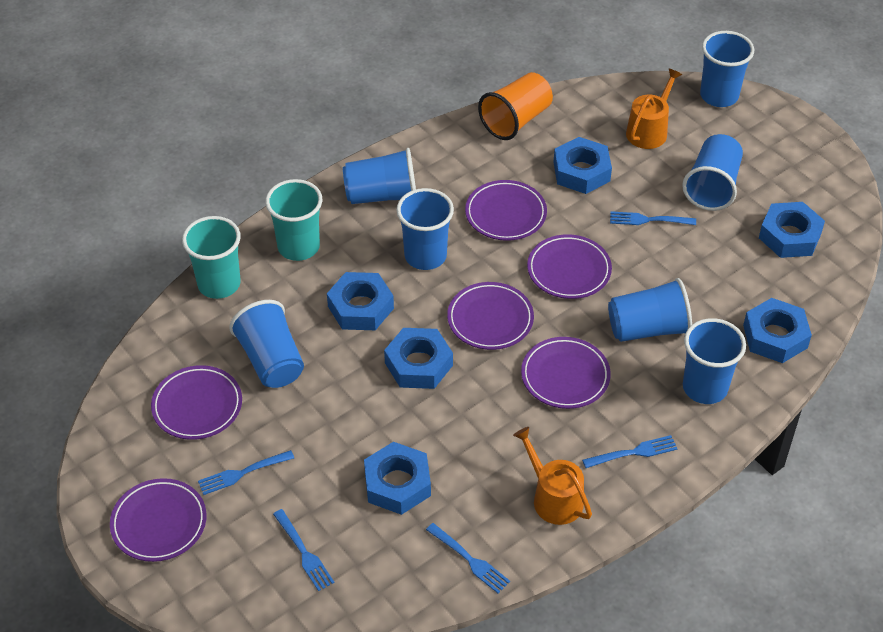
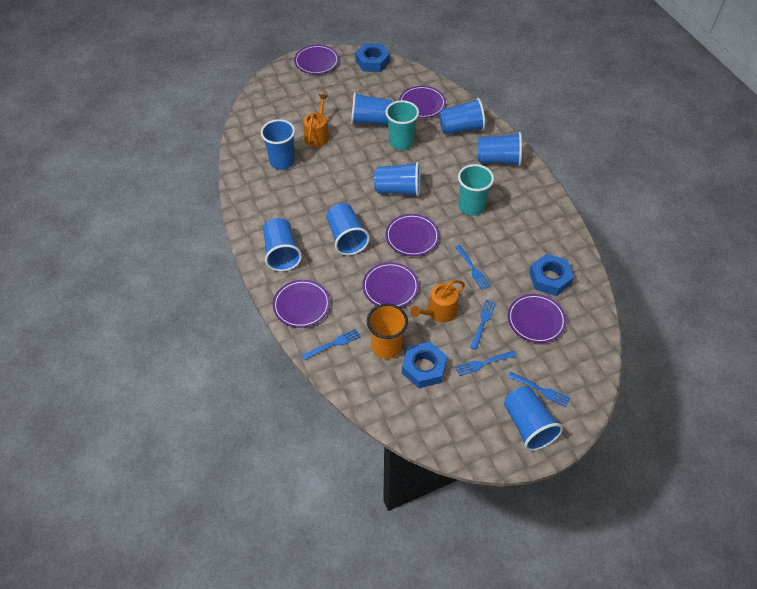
blue cup: 7 -> 8
blue nut: 6 -> 3

